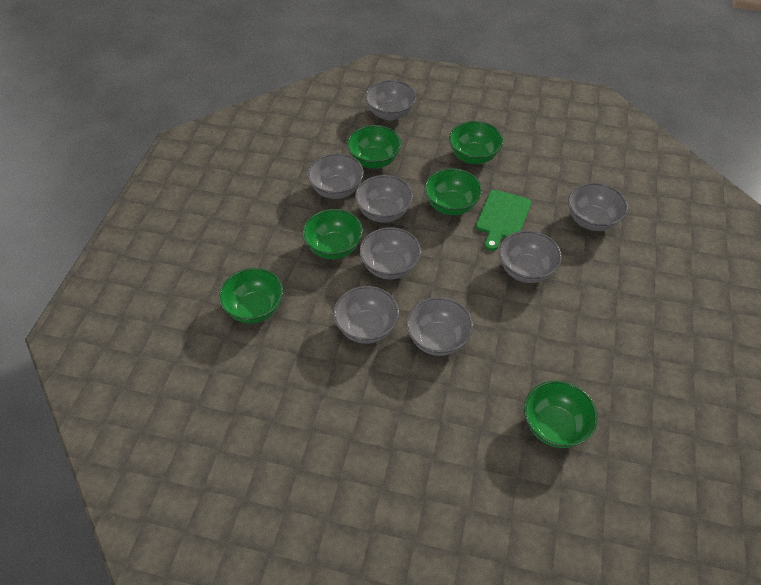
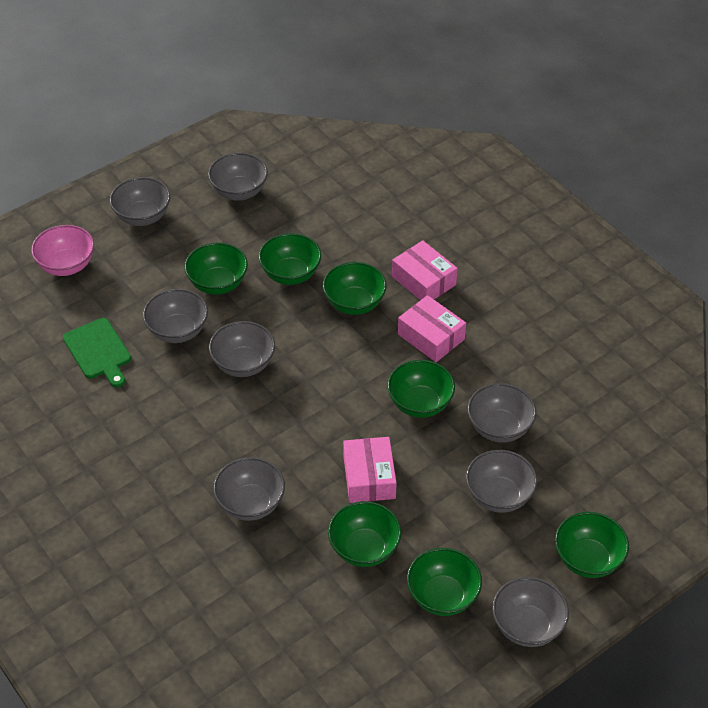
green bowl: 6 -> 7
pink bowl: 0 -> 1
pink box: 0 -> 3

